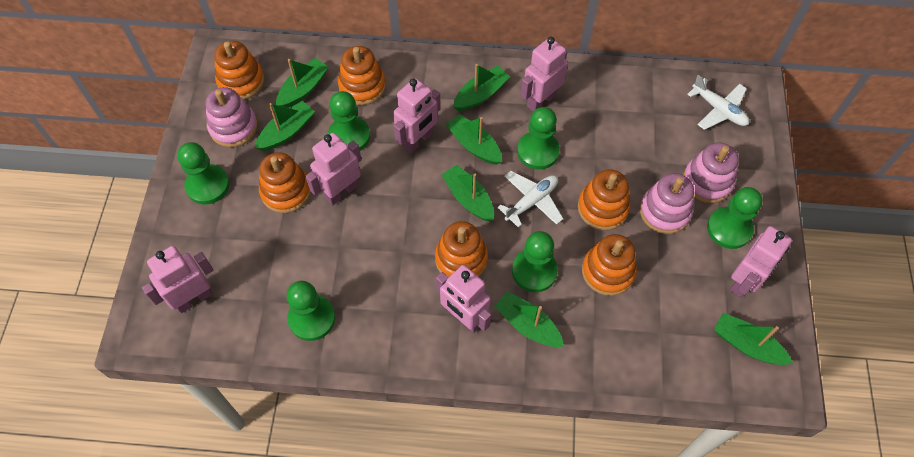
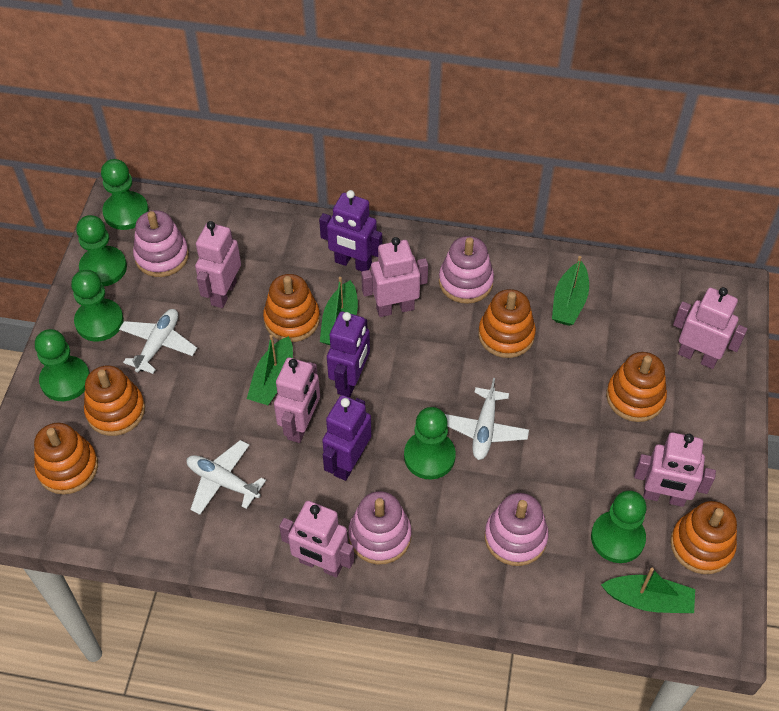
green boat: 7 -> 4
pink stacking toy: 3 -> 4
purple robot: 0 -> 3
white plane: 2 -> 3

